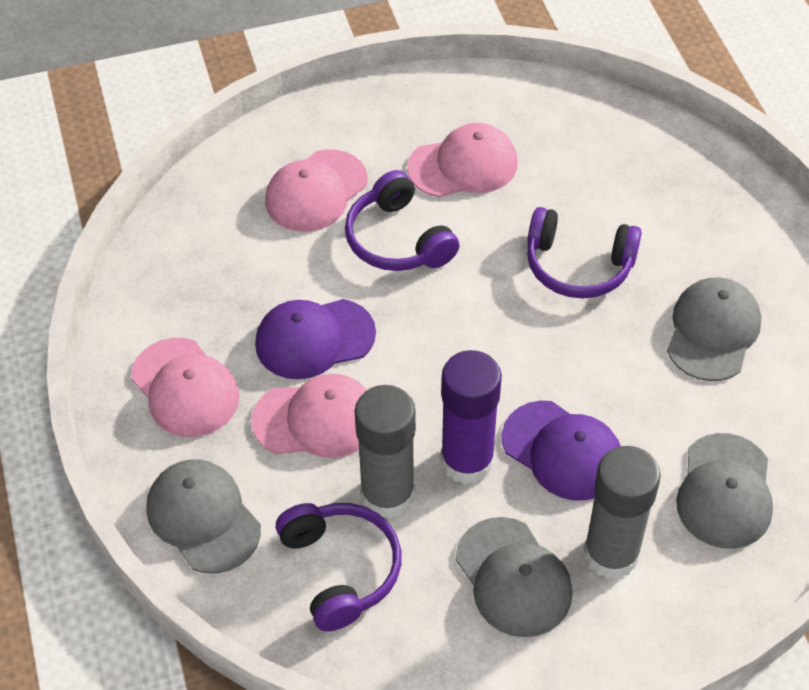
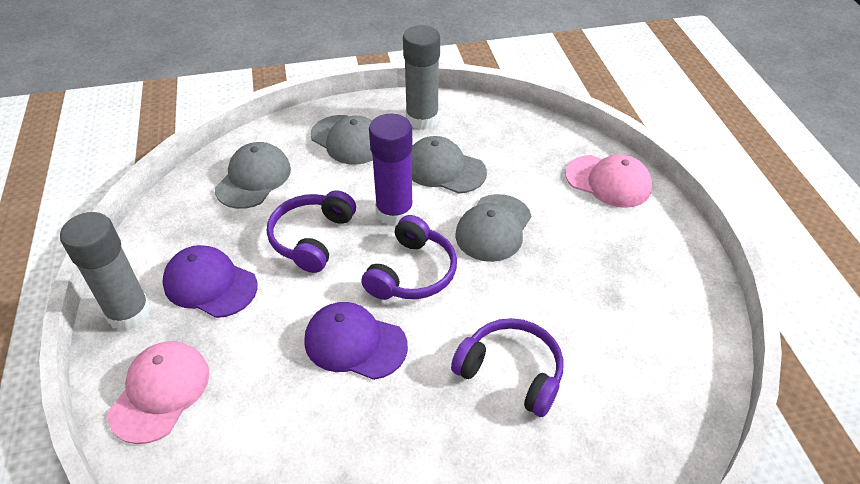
pink cap: 4 -> 2

